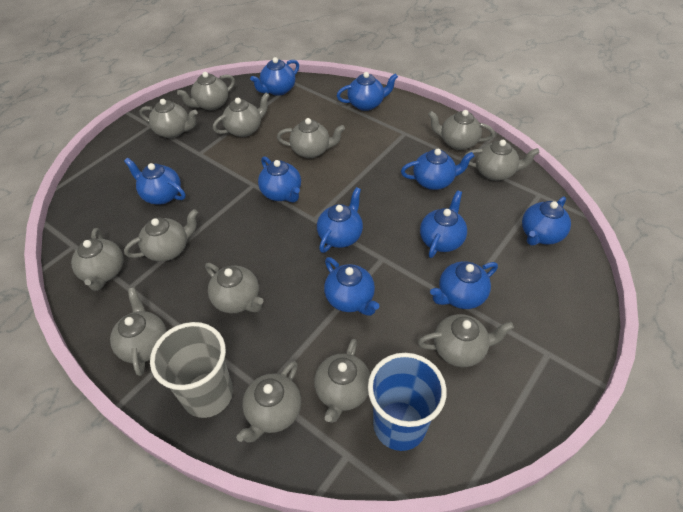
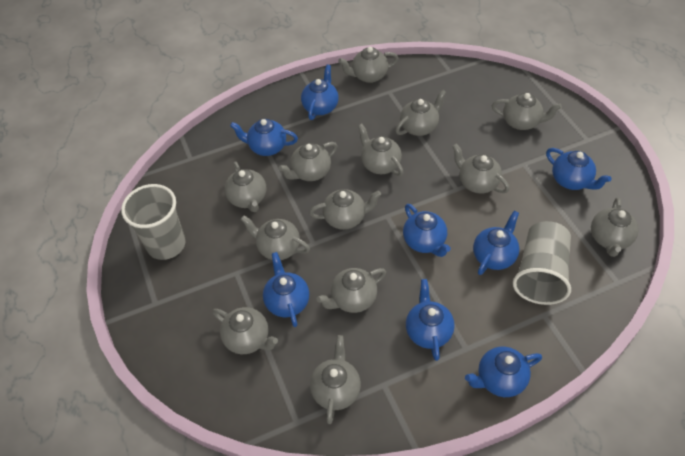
blue cup: 1 -> 0
blue teapot: 10 -> 8
grey cup: 1 -> 2

